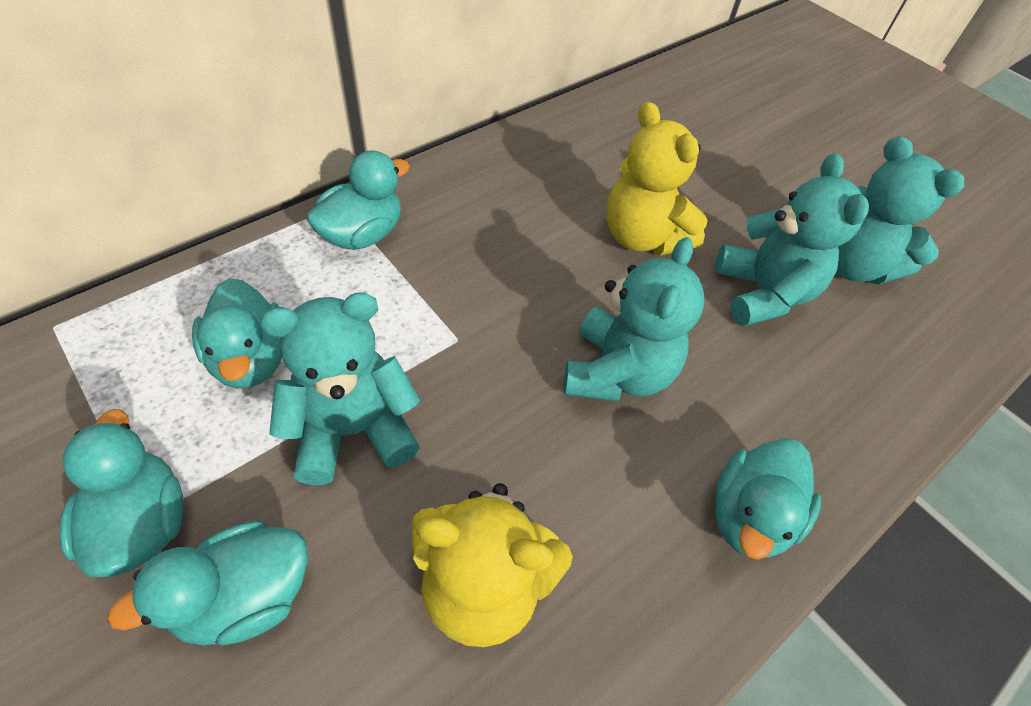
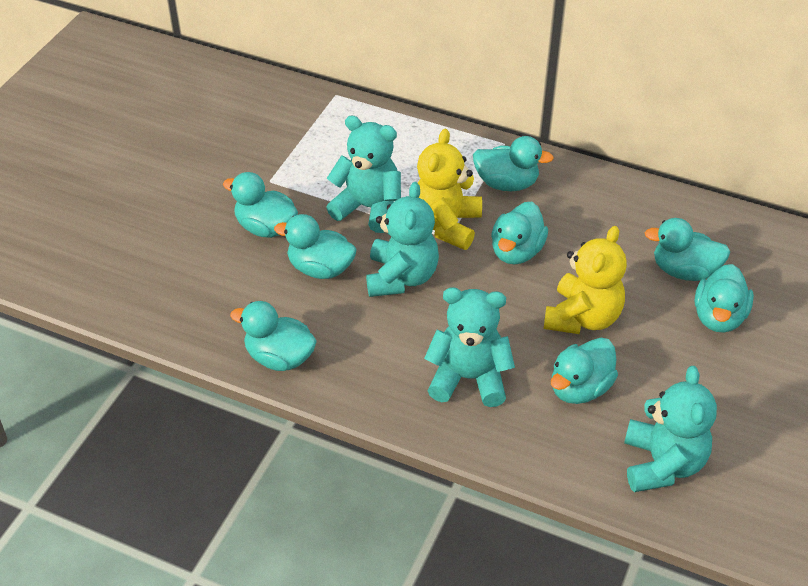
turquoise duck: 5 -> 8

